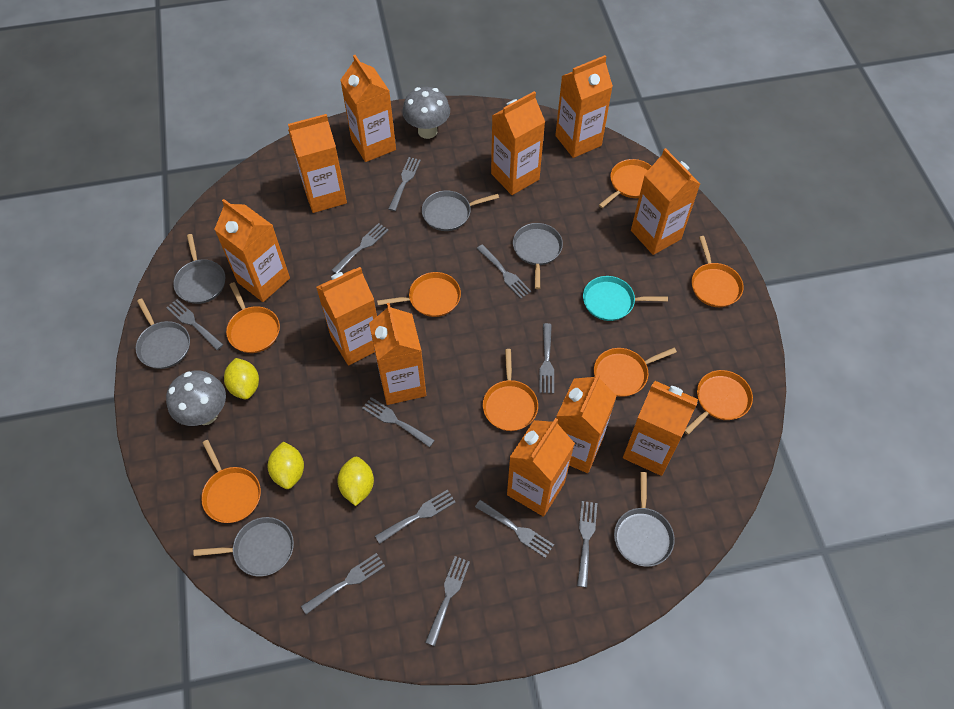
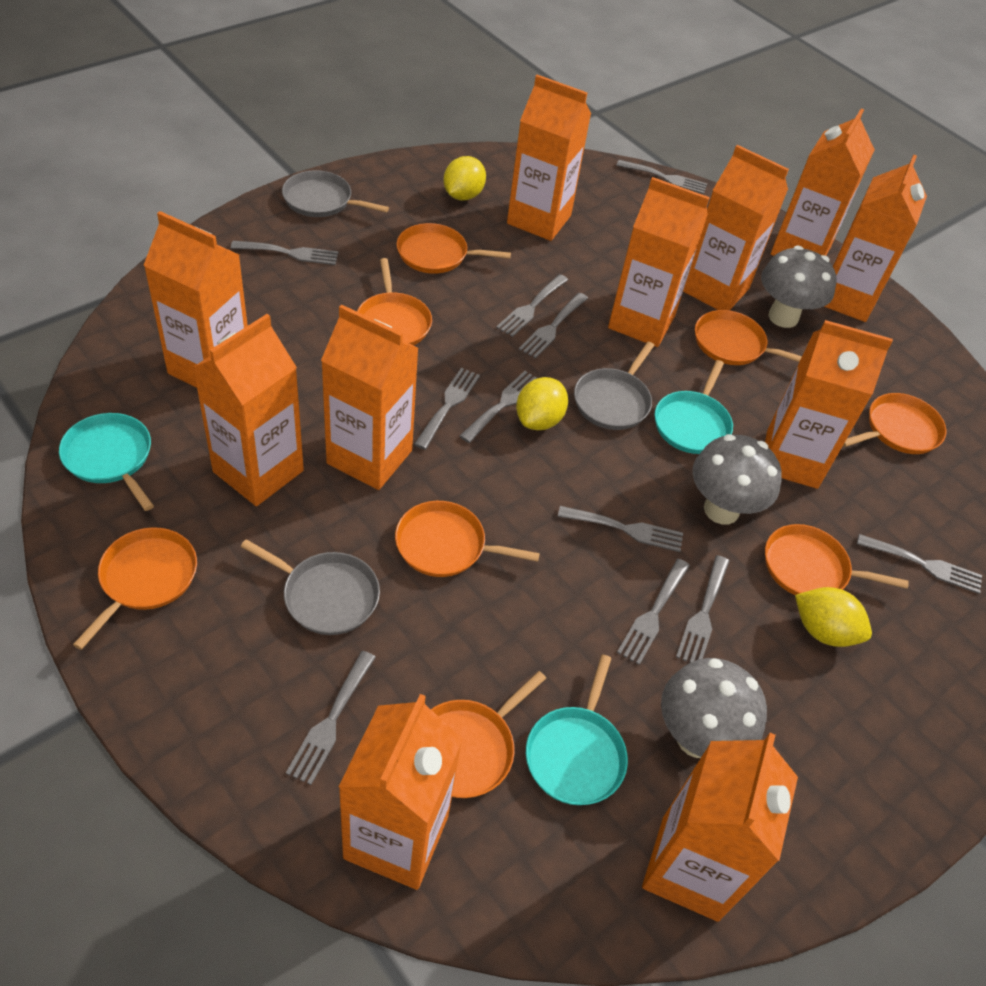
grey mushroom: 2 -> 3
grey pan: 6 -> 3
turquoise pan: 1 -> 3

